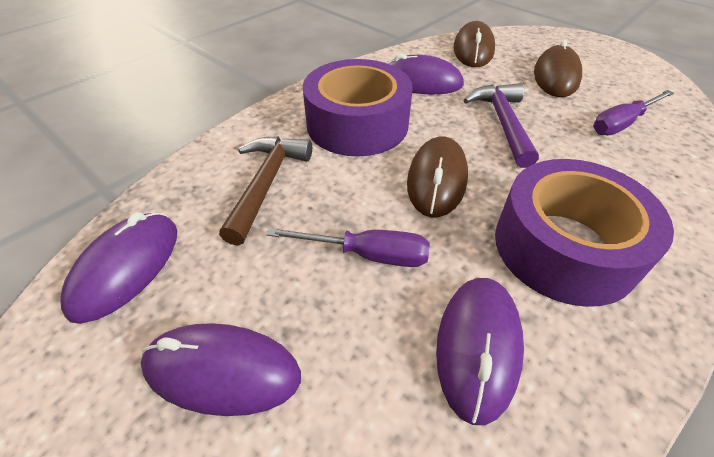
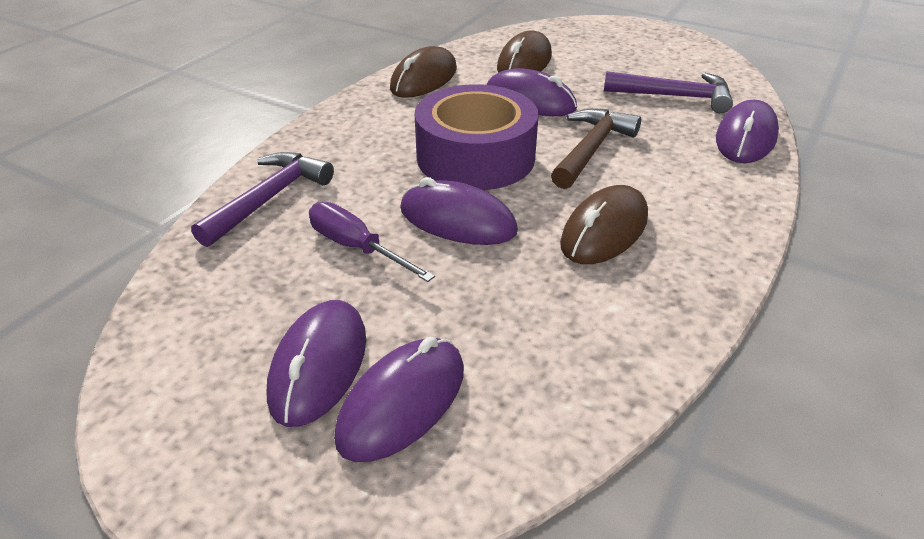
purple hammer: 1 -> 2
purple mouse: 4 -> 5
purple screwdriver: 2 -> 1
purple tape: 2 -> 1

